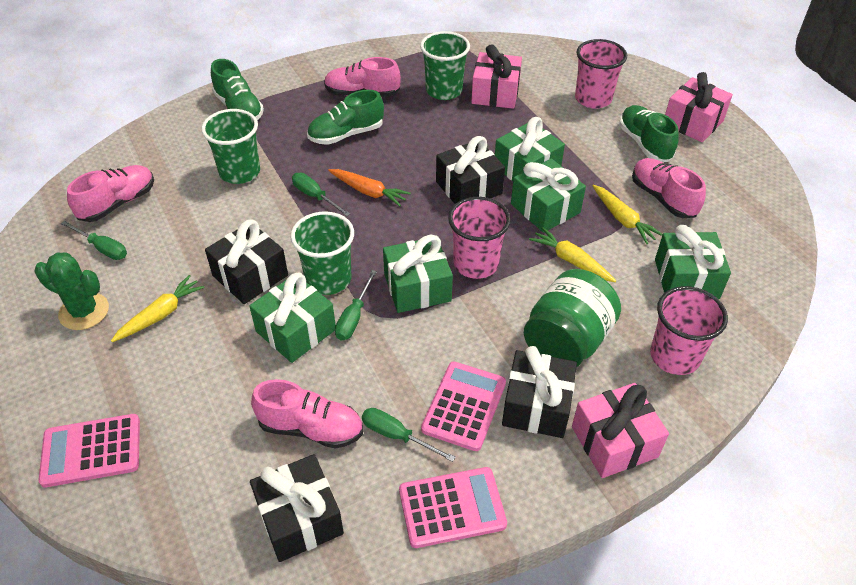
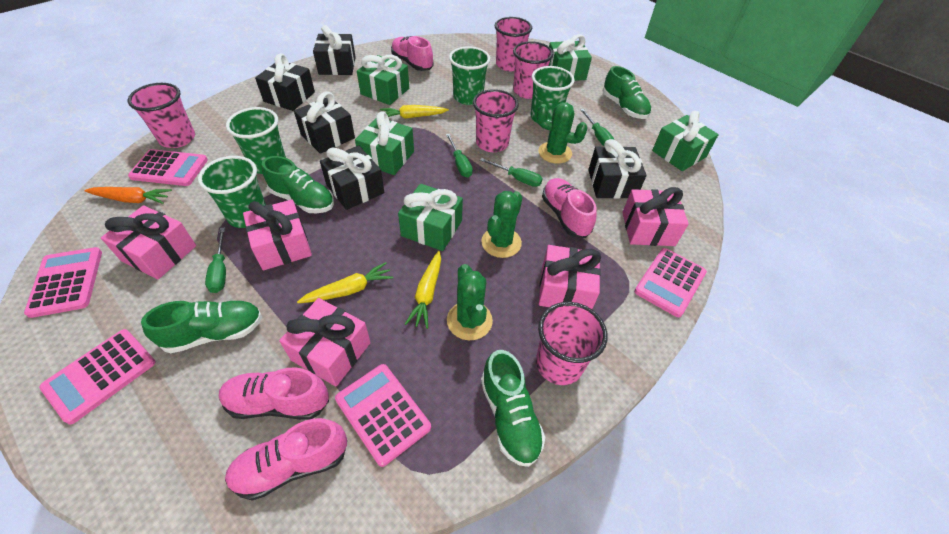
black gift: 4 -> 5
green cactus: 1 -> 3
green cup: 3 -> 4
green jar: 1 -> 0
green shoe: 3 -> 4
pink calculator: 3 -> 5
pink cup: 3 -> 5
pink gift: 3 -> 5

